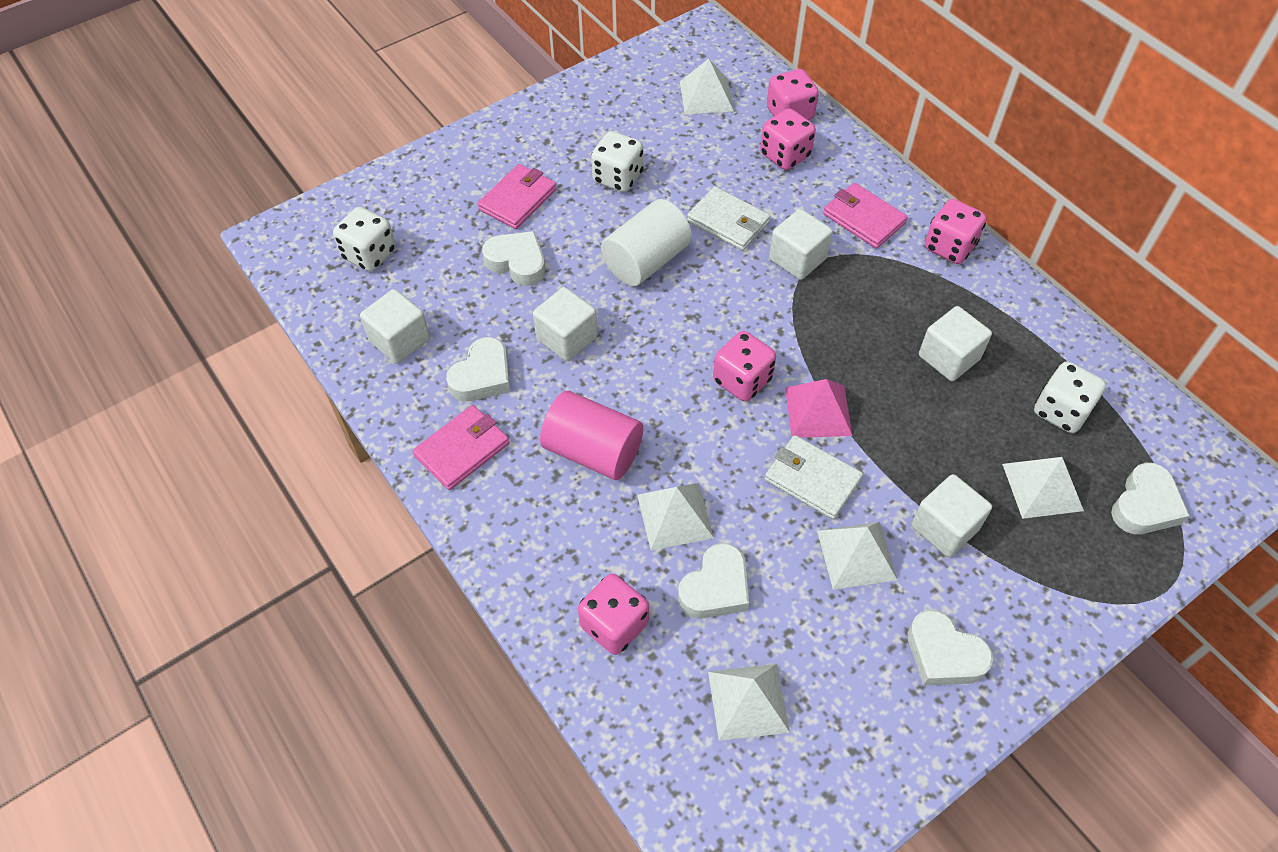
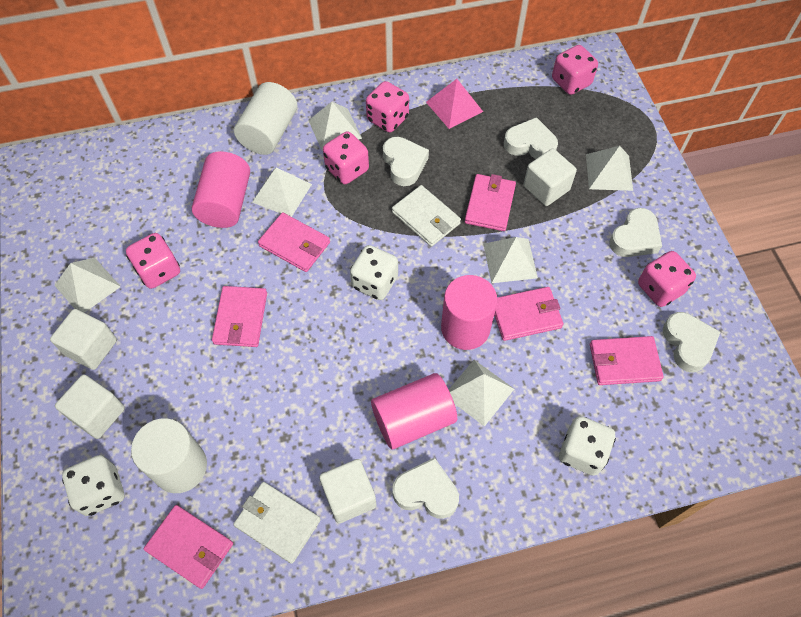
pink cylinder: 1 -> 3
pink wallet: 3 -> 6
white cube: 5 -> 4
white cylinder: 1 -> 2
white pyramid: 5 -> 6

